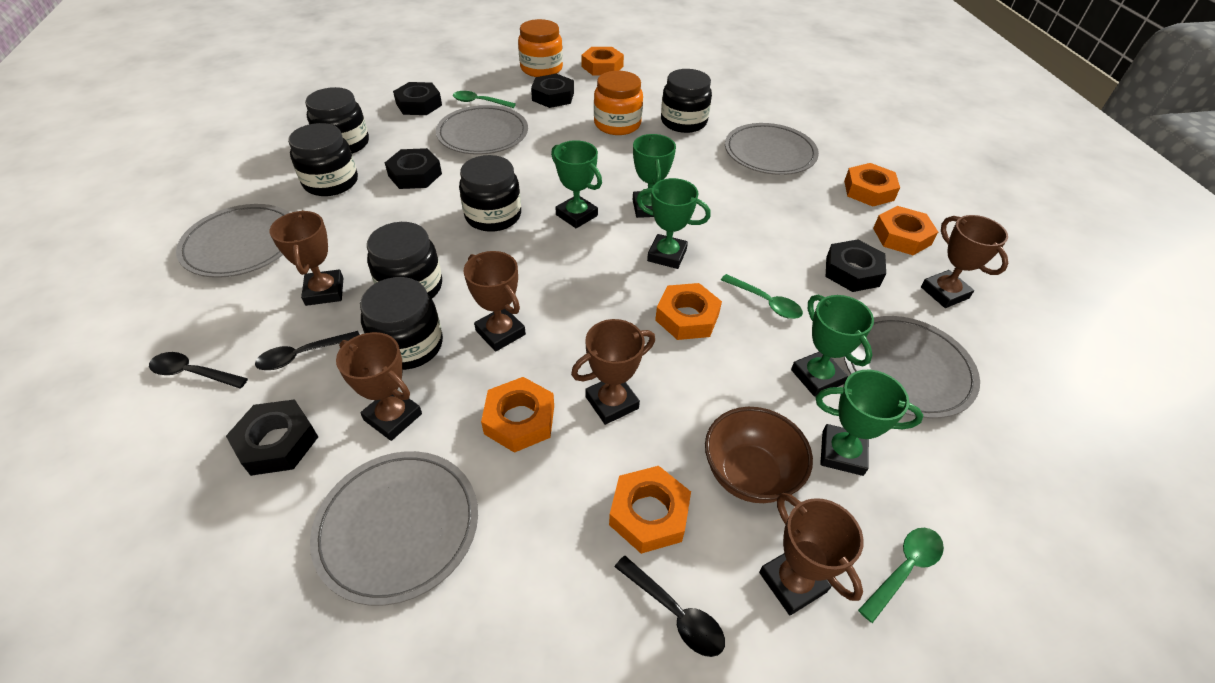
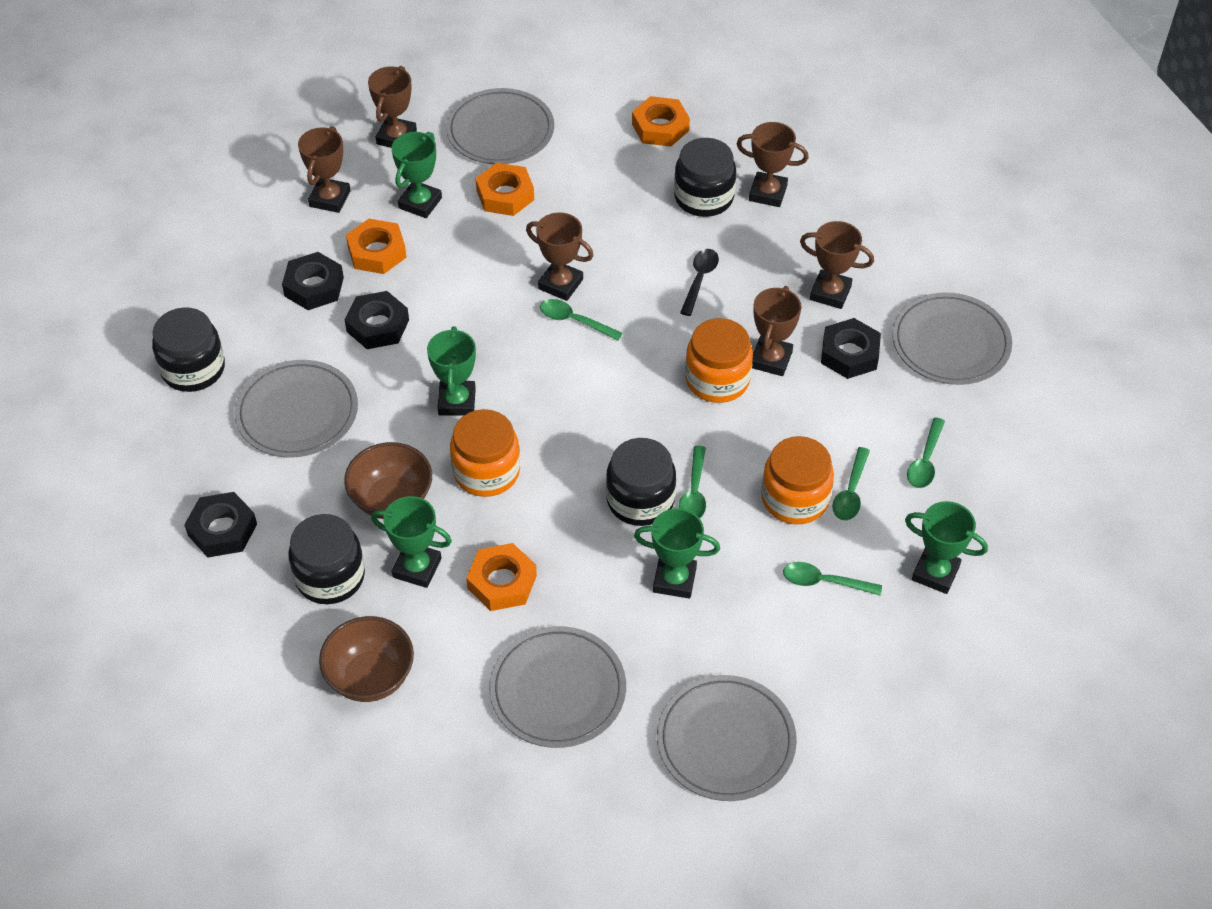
black jar: 6 -> 4
black nut: 5 -> 4
black spoon: 3 -> 1
brown bowl: 1 -> 2
green spoon: 3 -> 5
orange jar: 2 -> 3
orange nut: 6 -> 4

